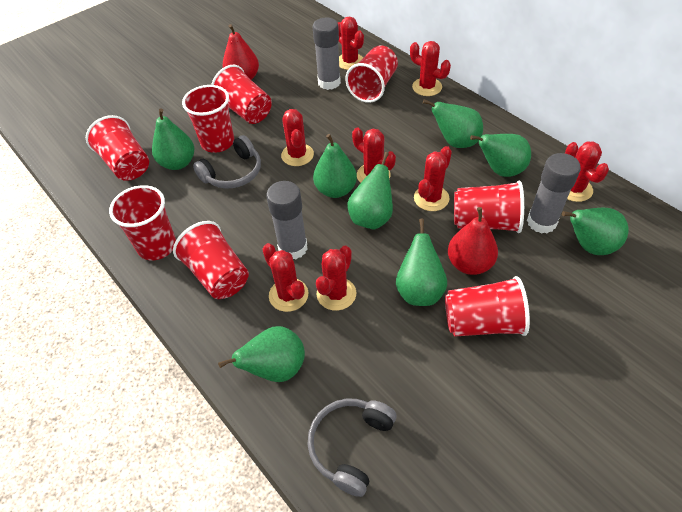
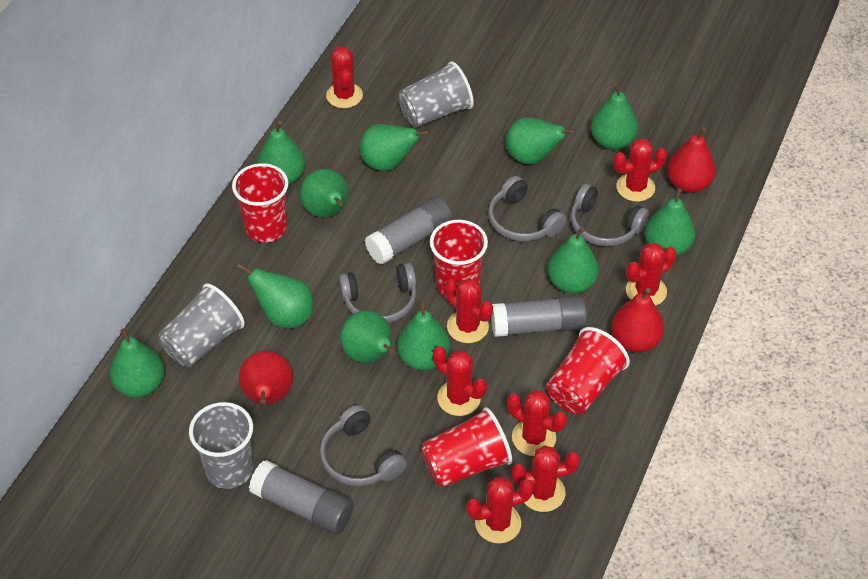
green pear: 8 -> 11
grey cup: 0 -> 3
grey headphones: 2 -> 4
red cup: 8 -> 4
red pear: 2 -> 3

